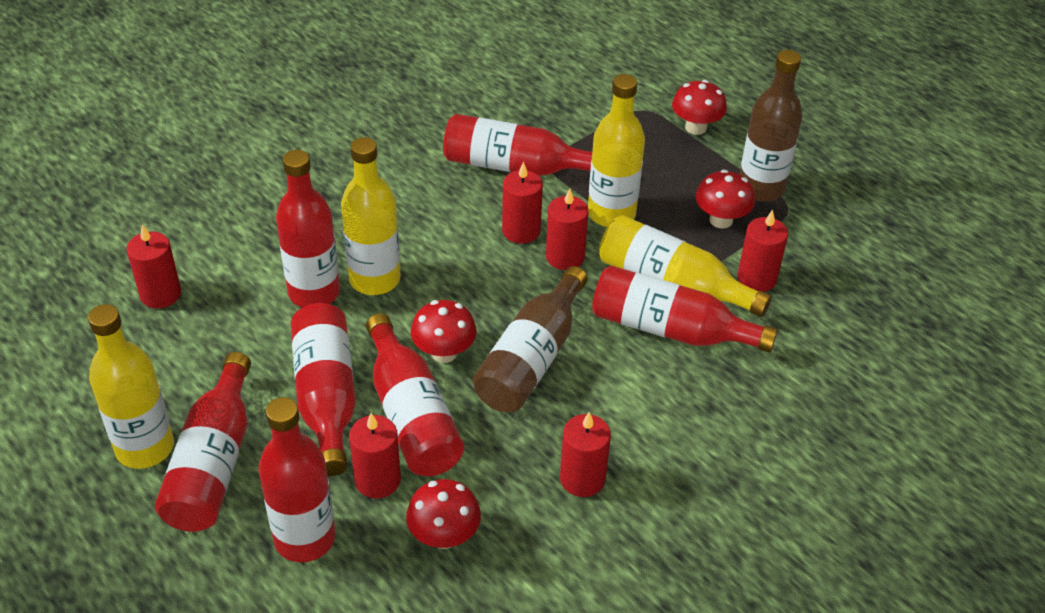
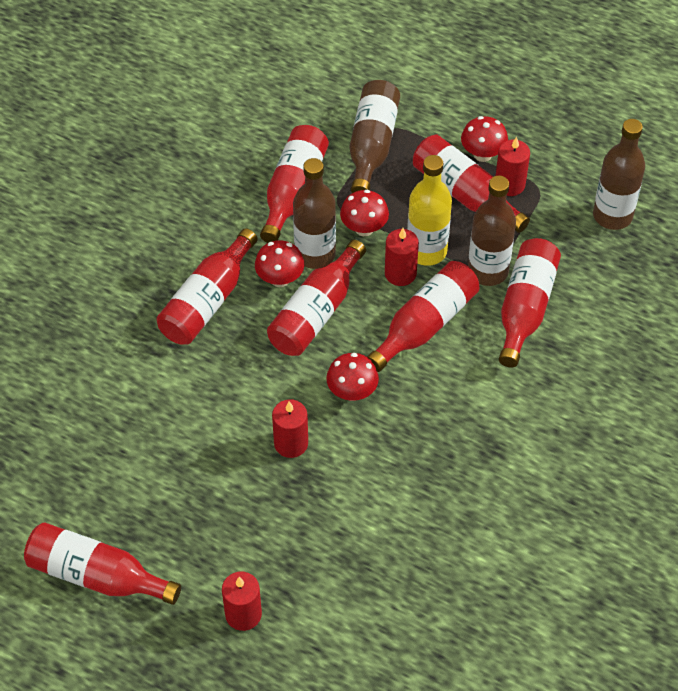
brown bottle: 2 -> 4
red candle: 6 -> 4
yellow bottle: 4 -> 1

